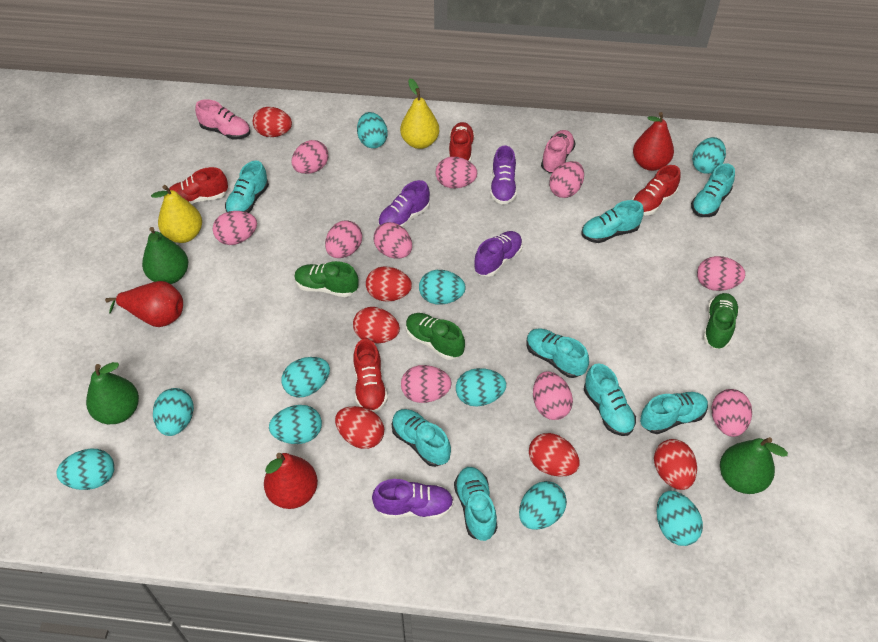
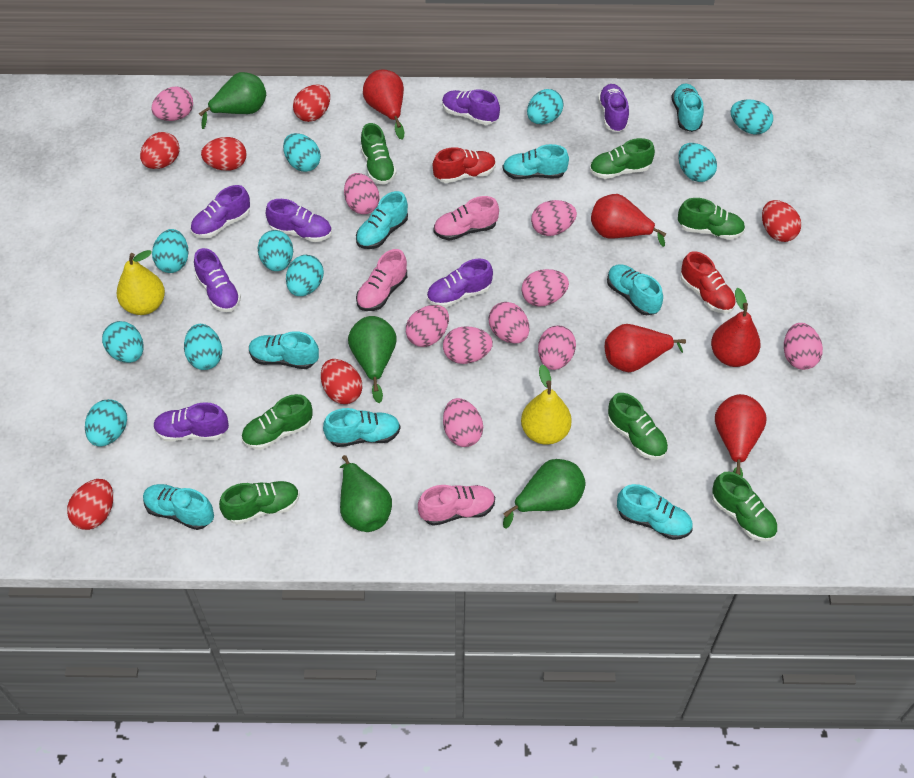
green pear: 3 -> 4
green shoe: 3 -> 7
pink shoe: 2 -> 3
purple shoe: 4 -> 7
red pear: 3 -> 5
red shoe: 4 -> 2

